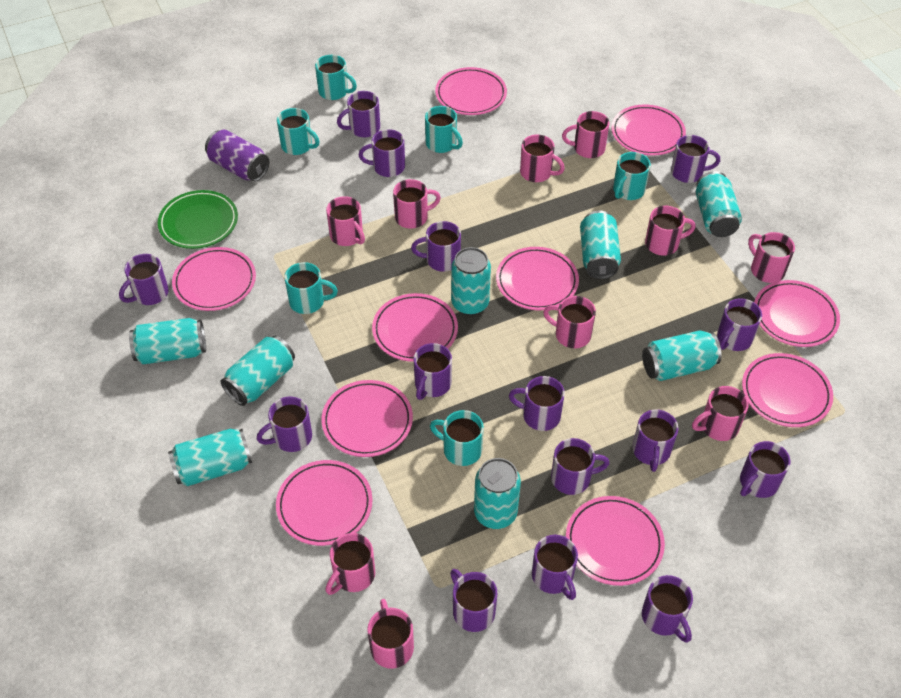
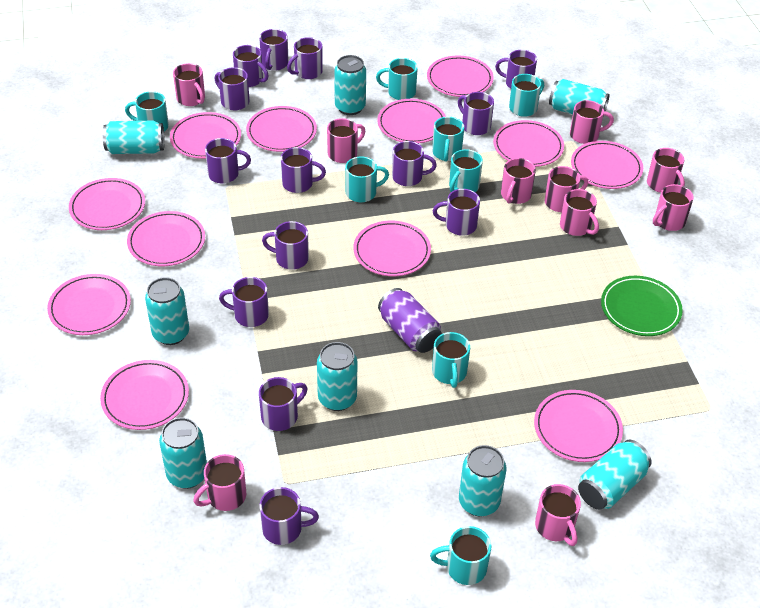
pink plate: 10 -> 12
purple mug: 15 -> 14
turquoise mug: 6 -> 8

